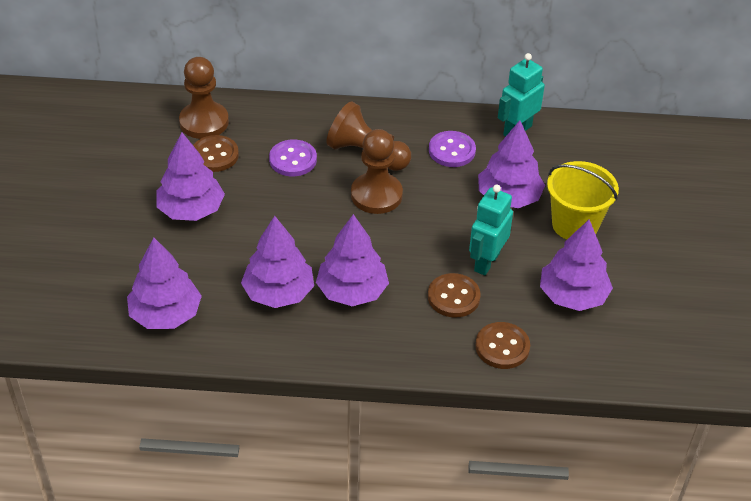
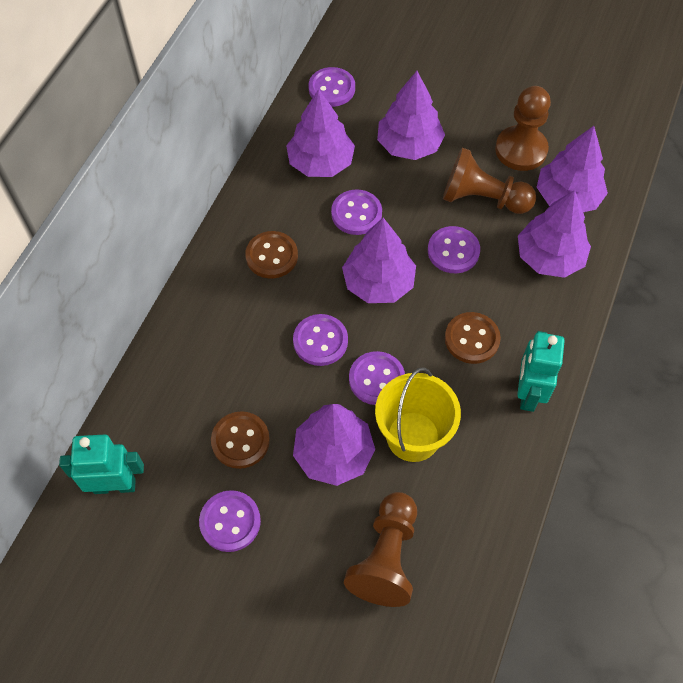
purple button: 2 -> 6

